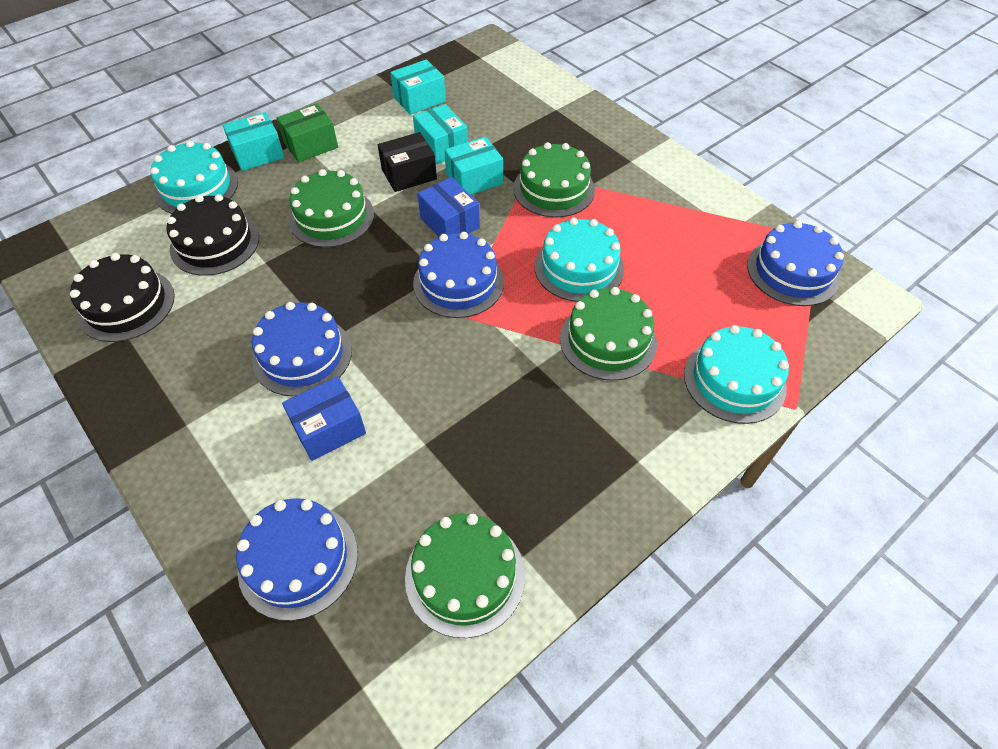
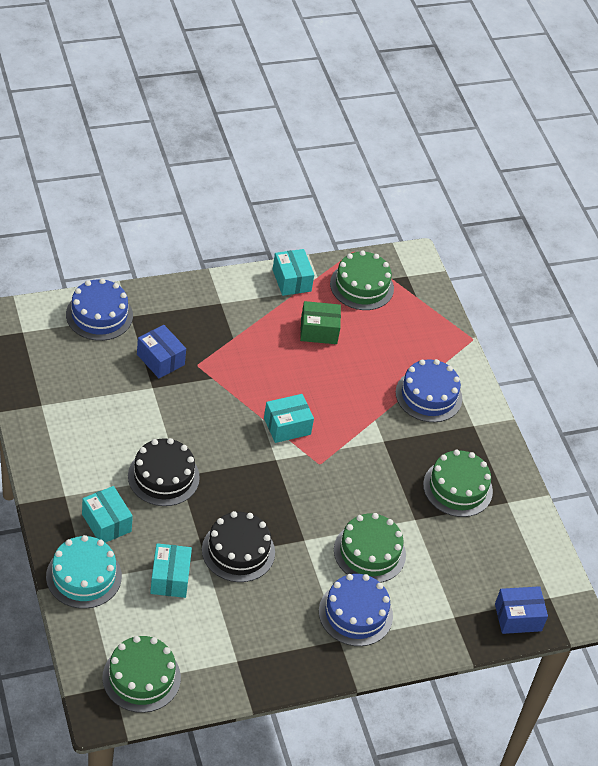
black box: 1 -> 0
blue cake: 4 -> 3
turquoise cake: 3 -> 1

